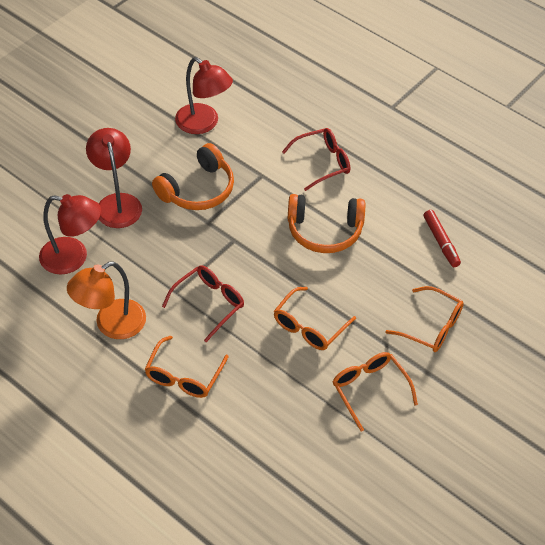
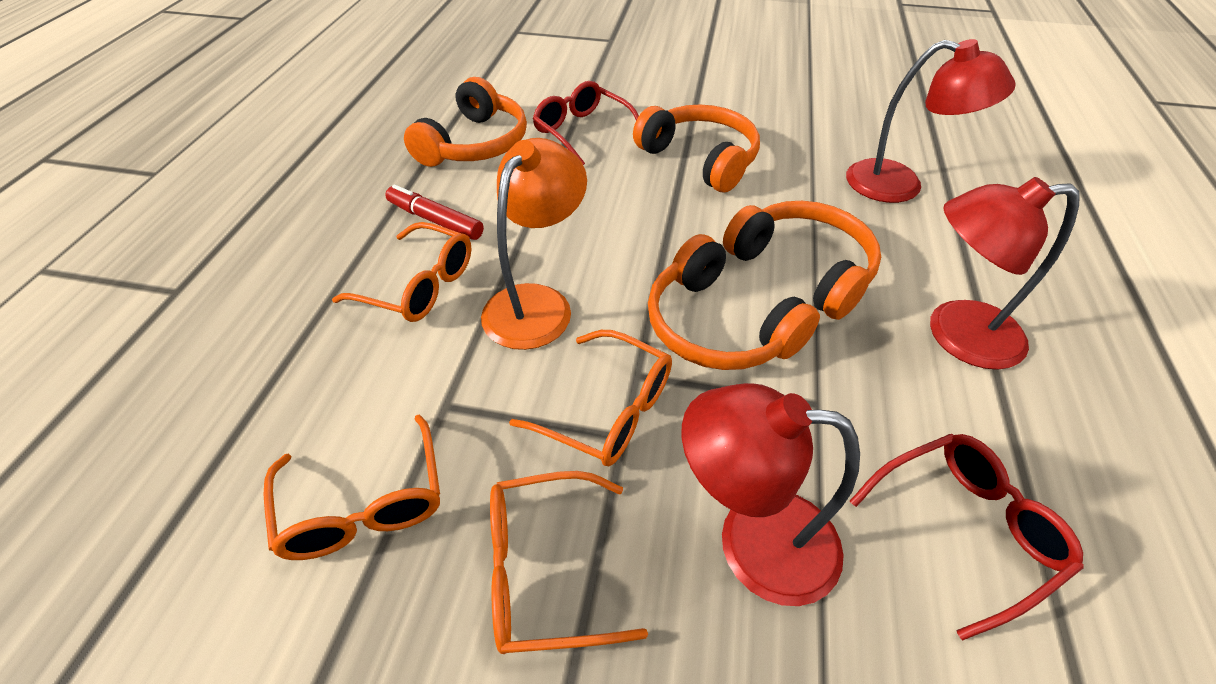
orange headphones: 2 -> 4

